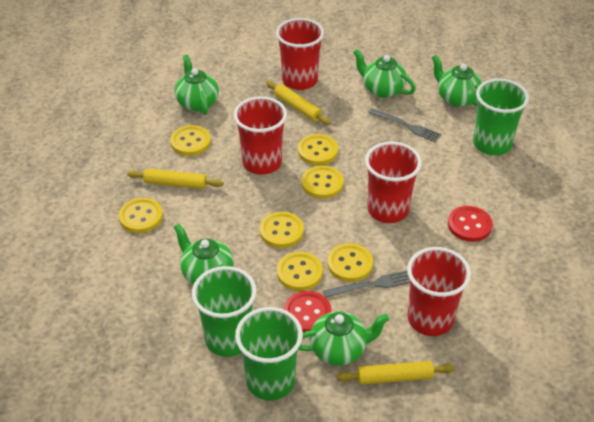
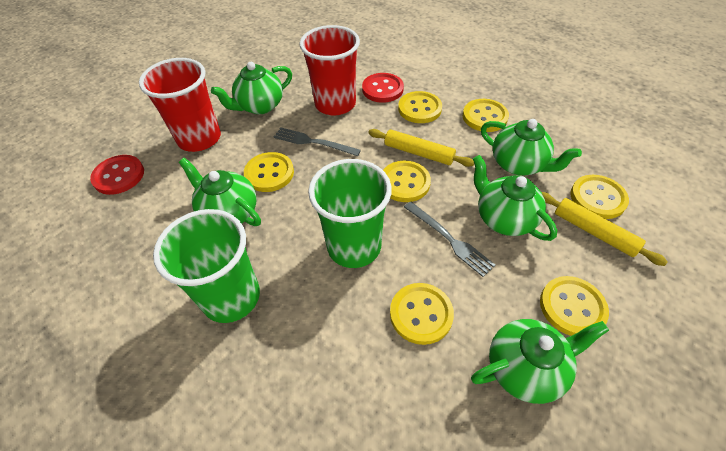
green cup: 3 -> 2
red cup: 4 -> 2
yellow rolling pin: 3 -> 2

